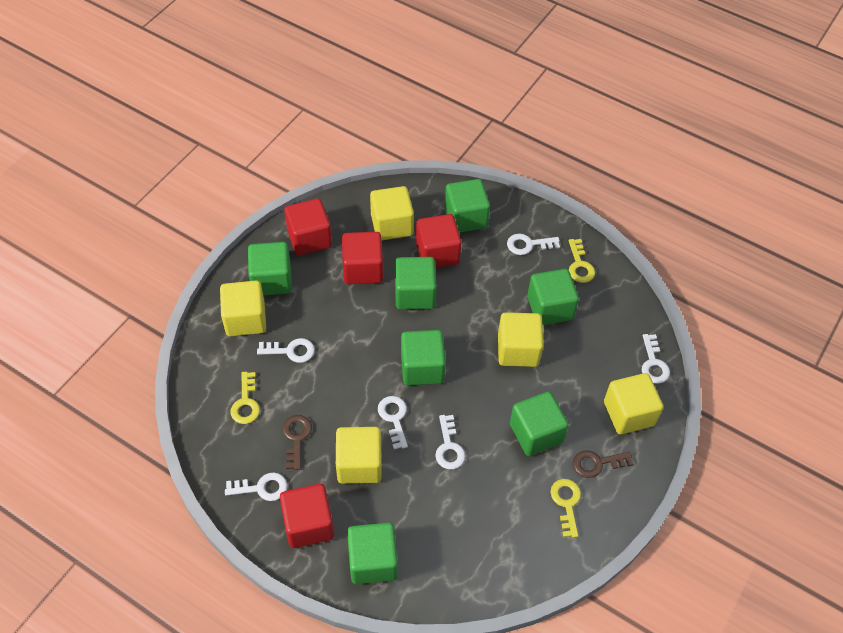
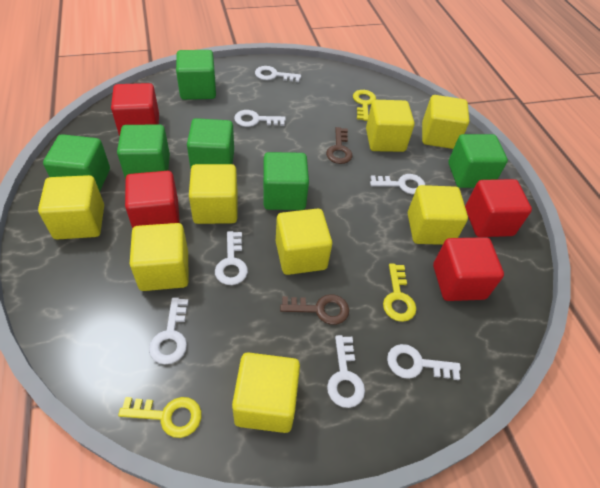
green cube: 7 -> 6
white key: 6 -> 7
yellow cube: 5 -> 8

